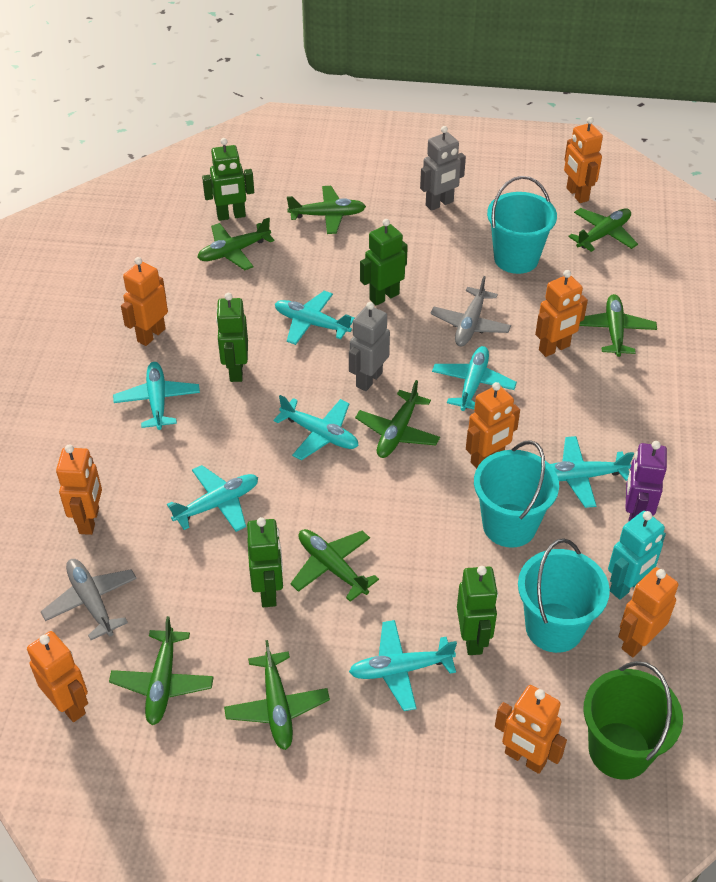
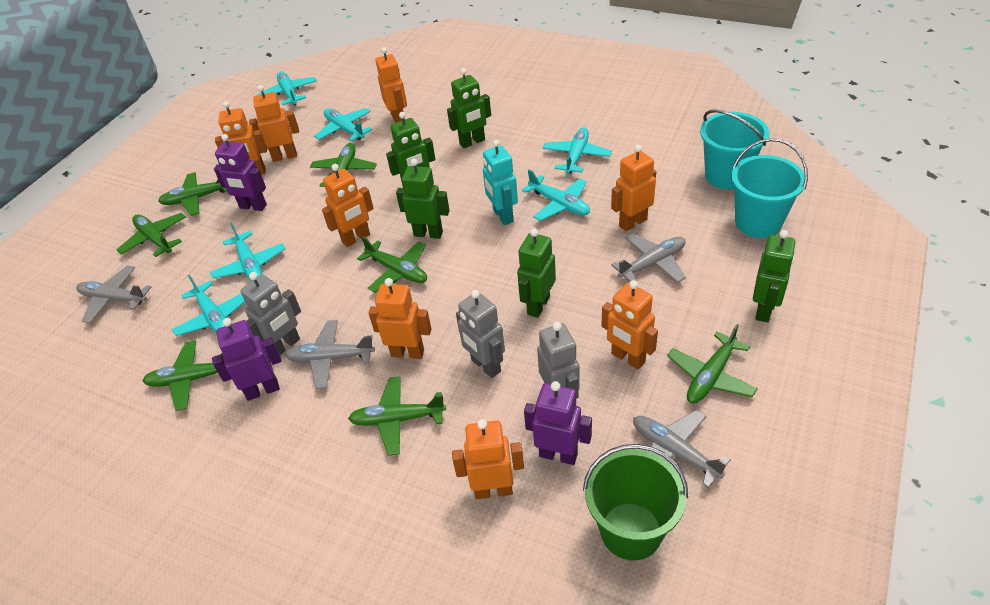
green plane: 8 -> 7
grey plane: 2 -> 4
grey robot: 2 -> 3
purple robot: 1 -> 3
turquoise bucket: 3 -> 2
turquoise plane: 7 -> 6

